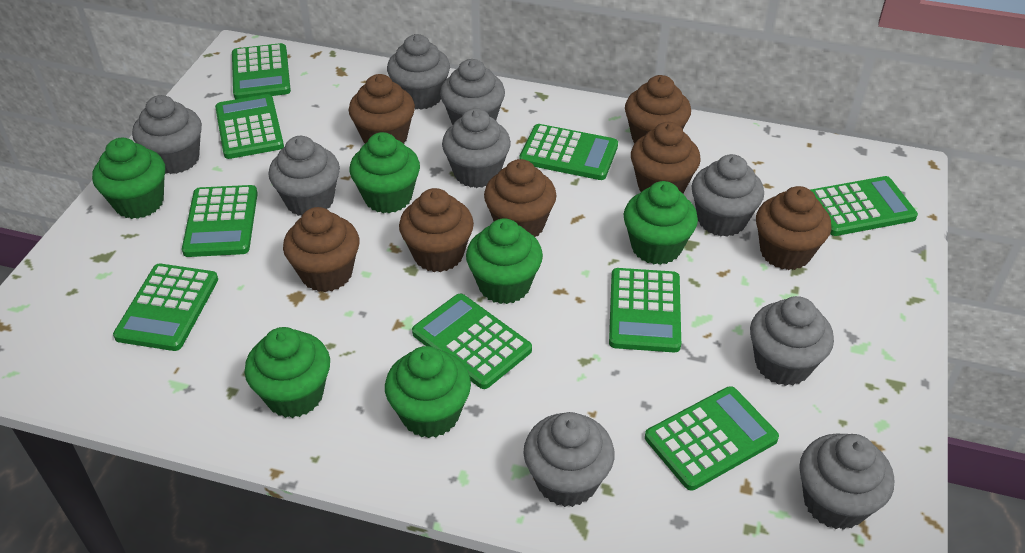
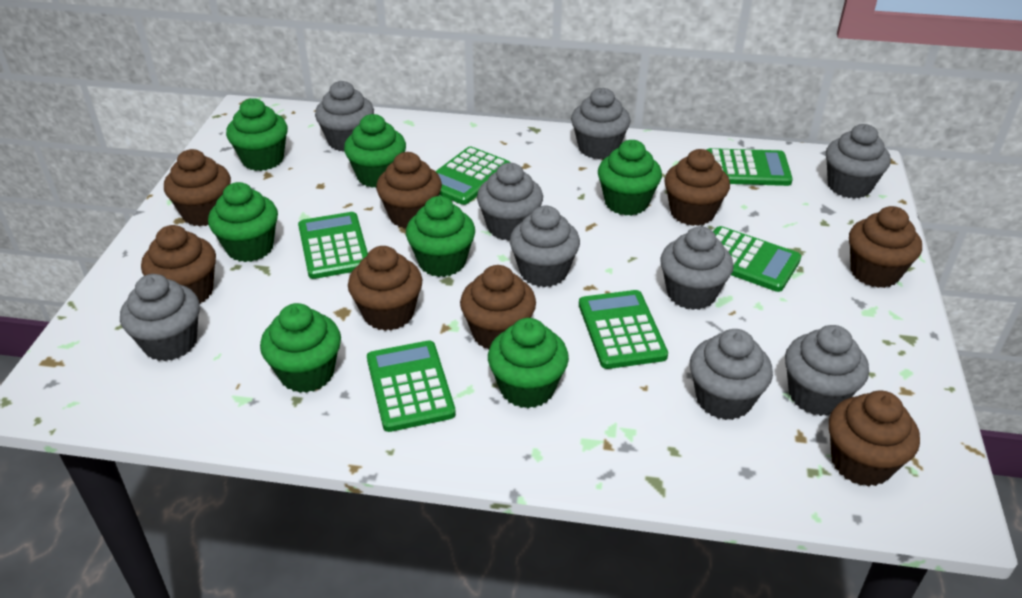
brown cupcake: 7 -> 8
green calculator: 9 -> 6
green cupcake: 6 -> 7

